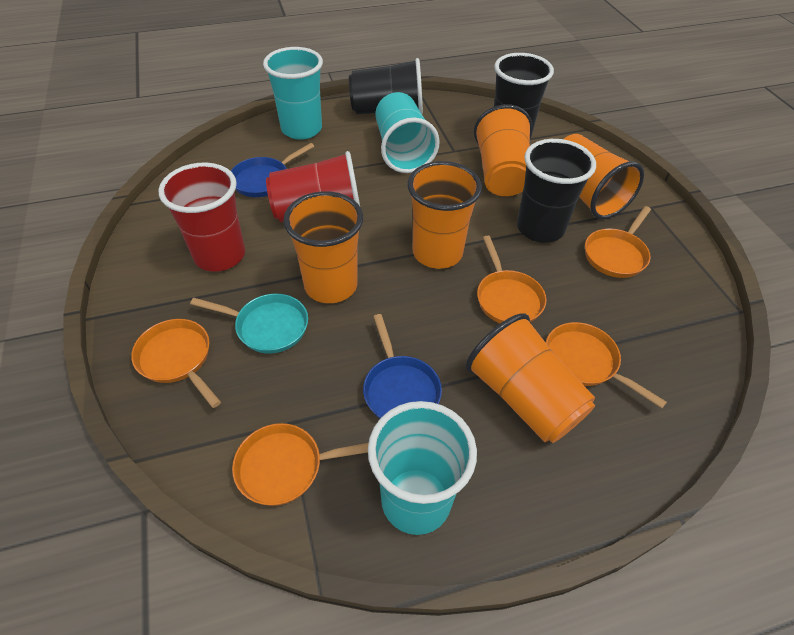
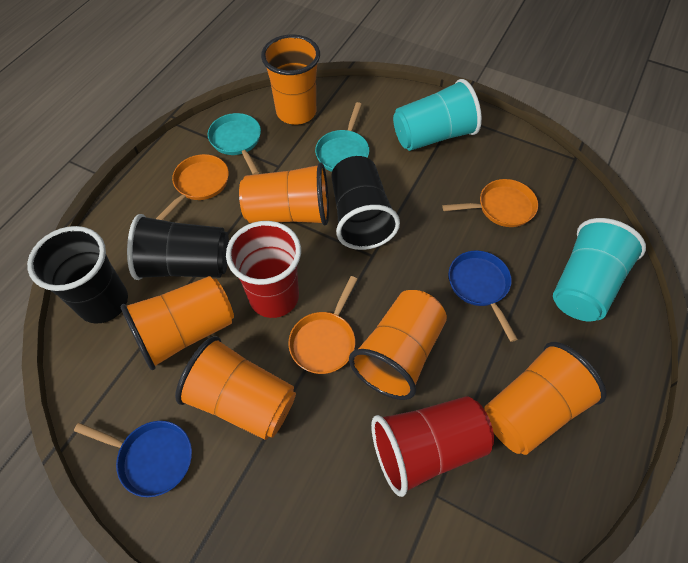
orange cup: 5 -> 6
orange pan: 5 -> 3
turquoise cup: 3 -> 2
turquoise pan: 1 -> 2

